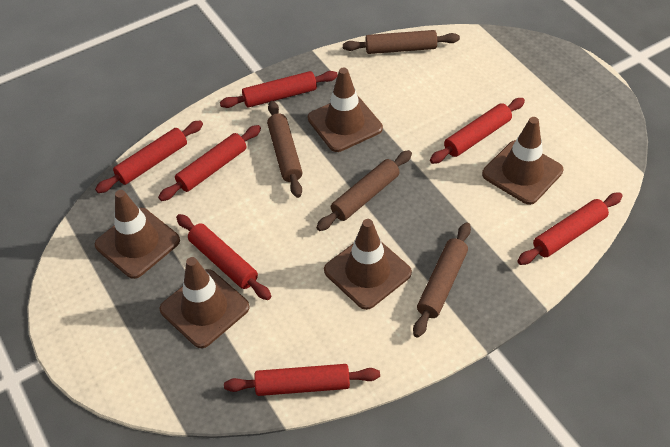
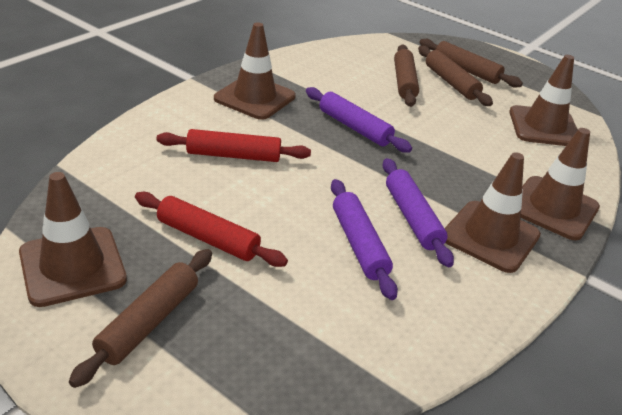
purple rolling pin: 0 -> 3
red rolling pin: 7 -> 2

